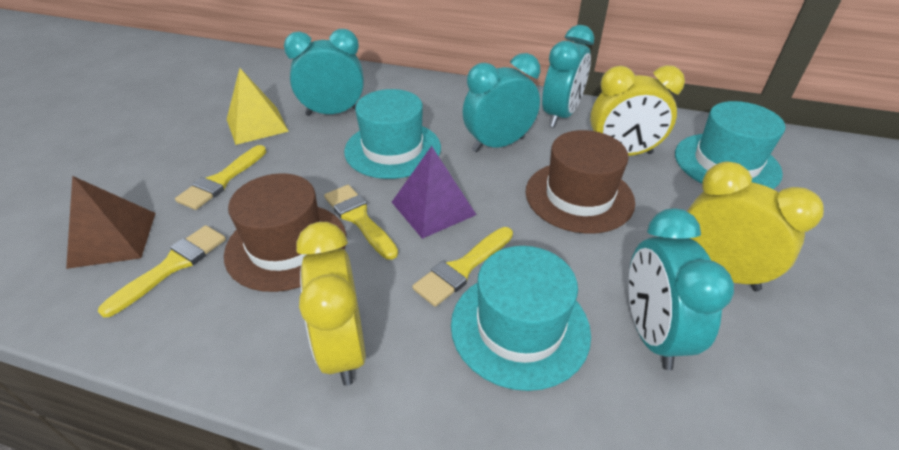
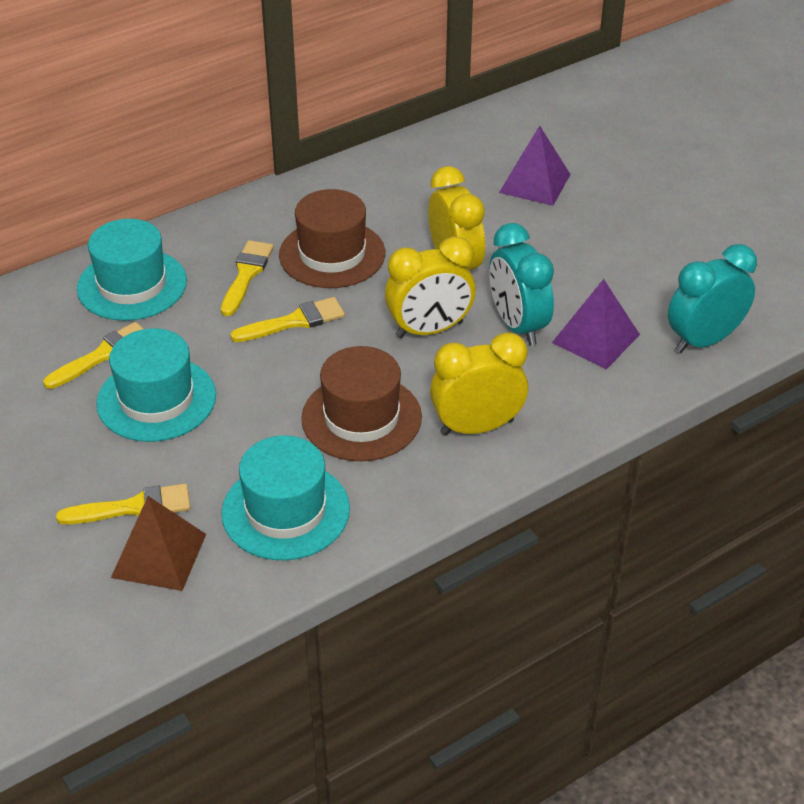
purple pyramid: 1 -> 2
turquoise clock: 4 -> 2
yellow pyramid: 1 -> 0

